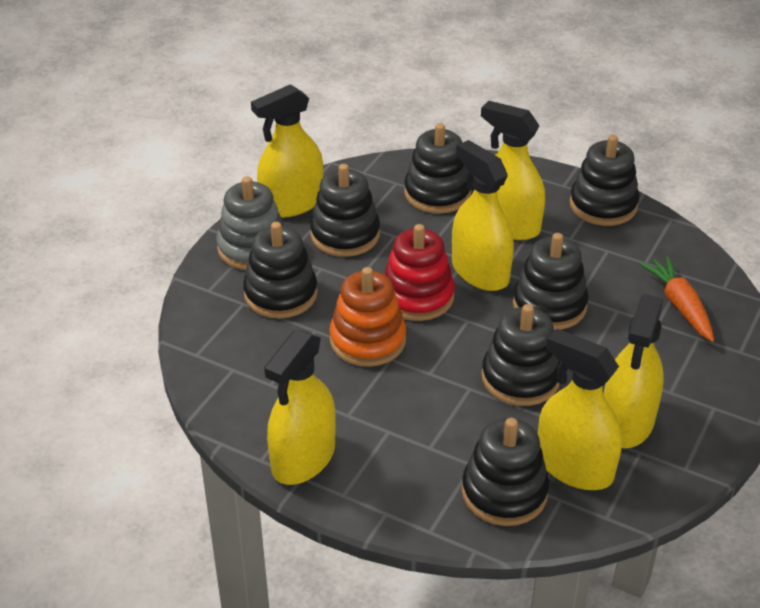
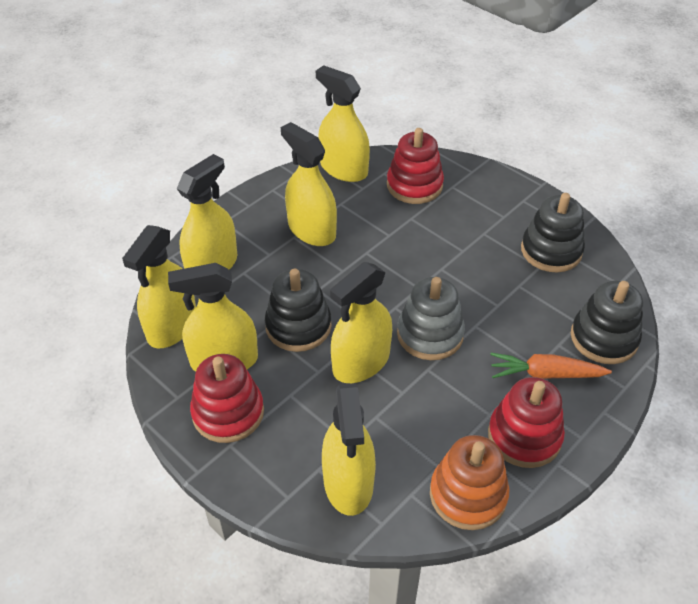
black stacking toy: 7 -> 3
red stacking toy: 1 -> 3
yellow spray bottle: 6 -> 7

